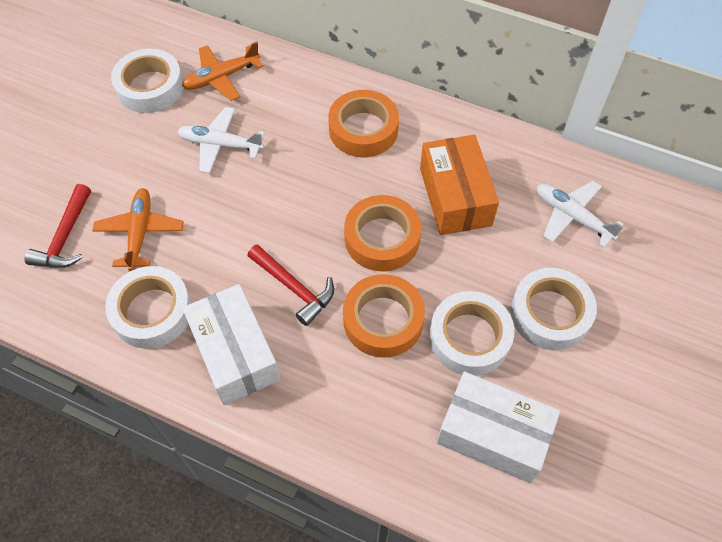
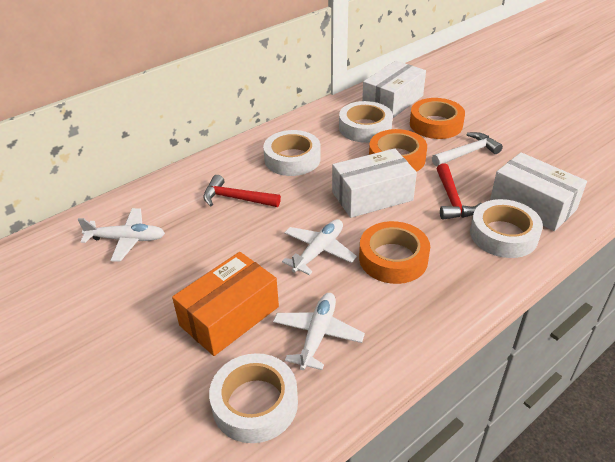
orange plane: 2 -> 0
white box: 2 -> 3
white hammer: 0 -> 1
white plane: 2 -> 3

